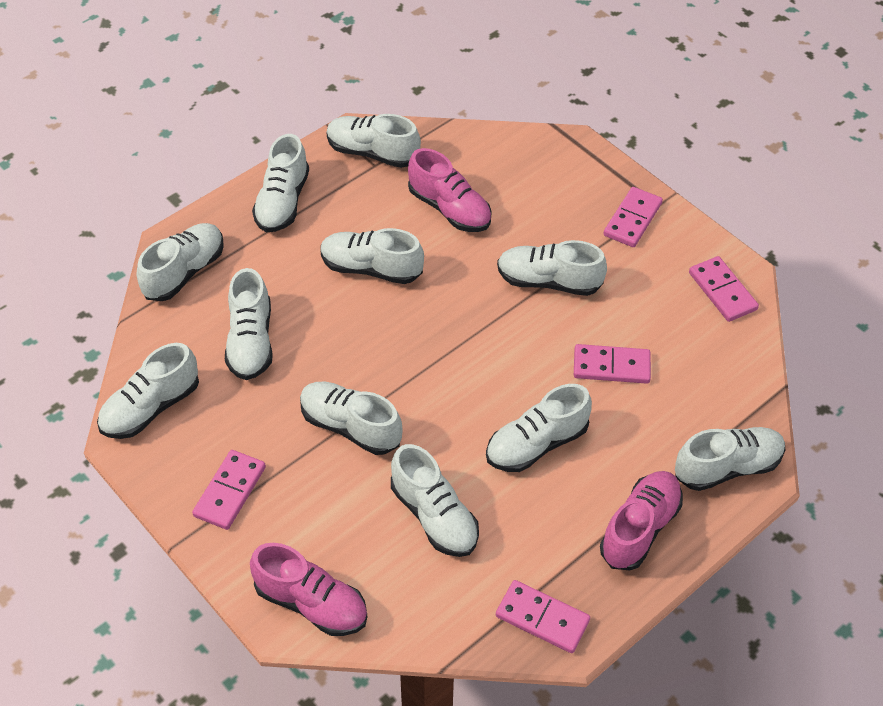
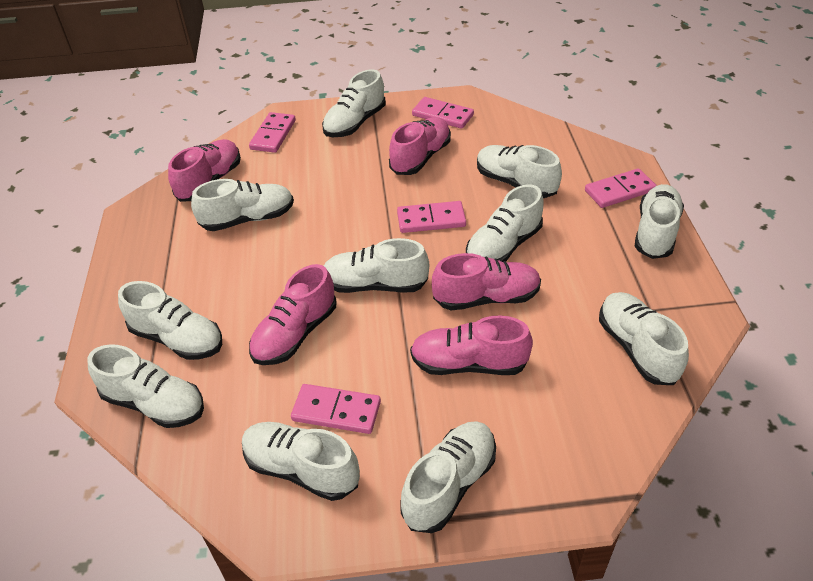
pink shoe: 3 -> 5

